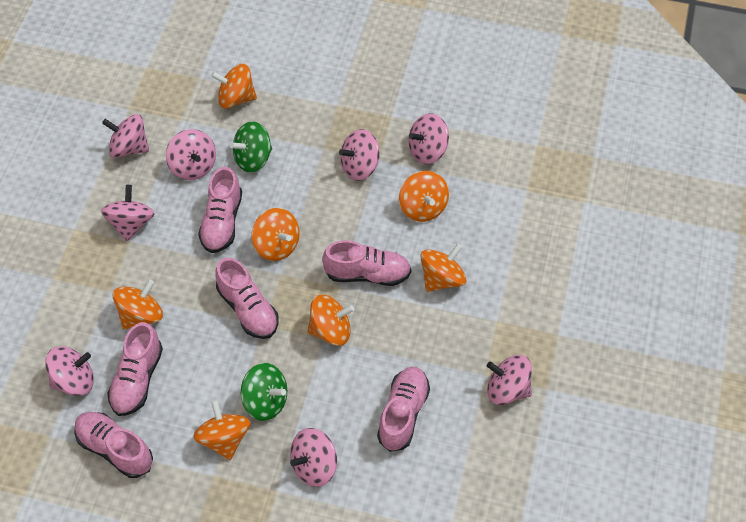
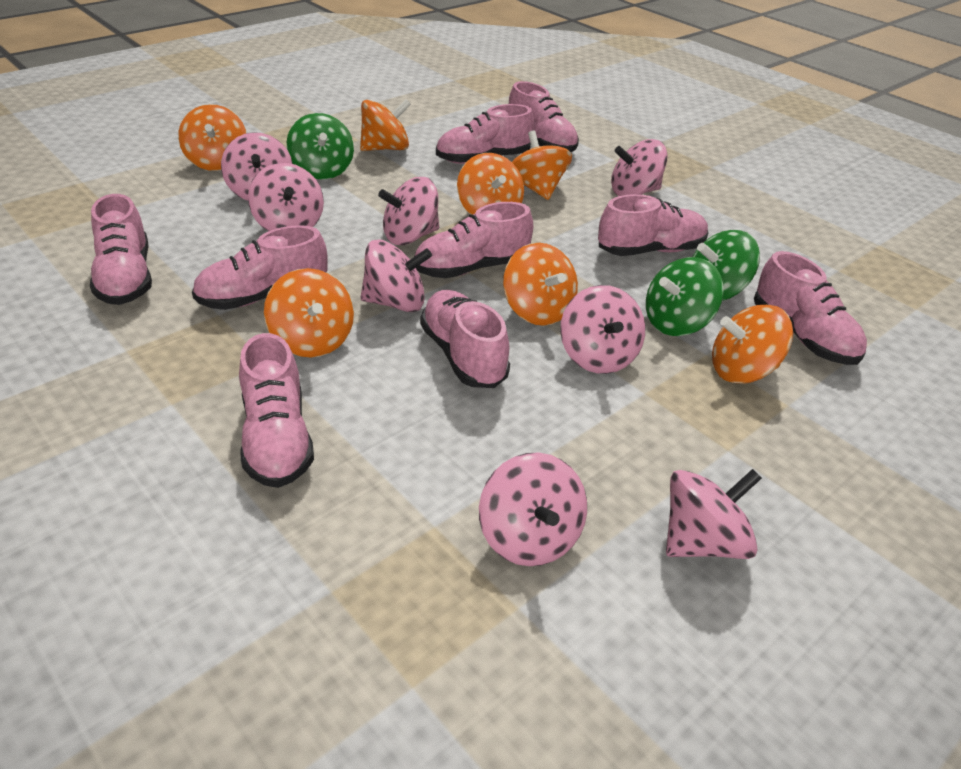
green spinning top: 2 -> 3
pink shoe: 6 -> 9

